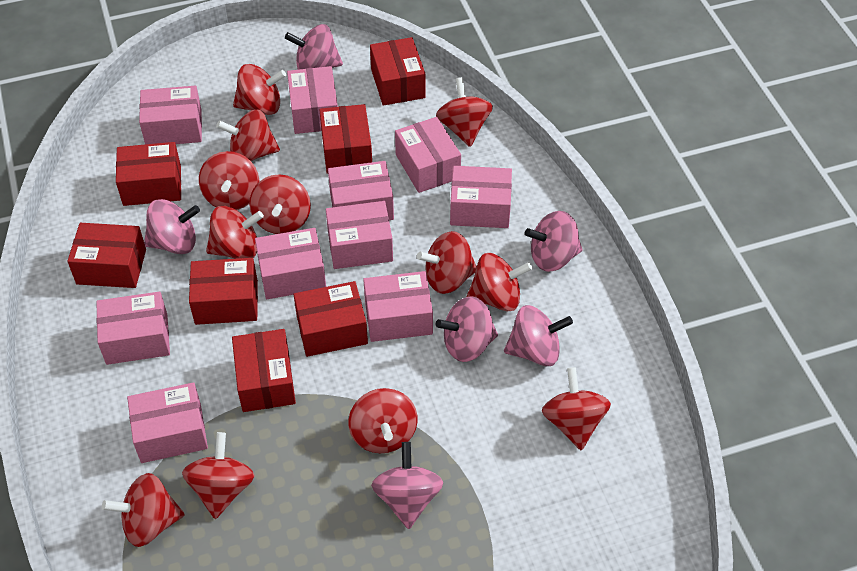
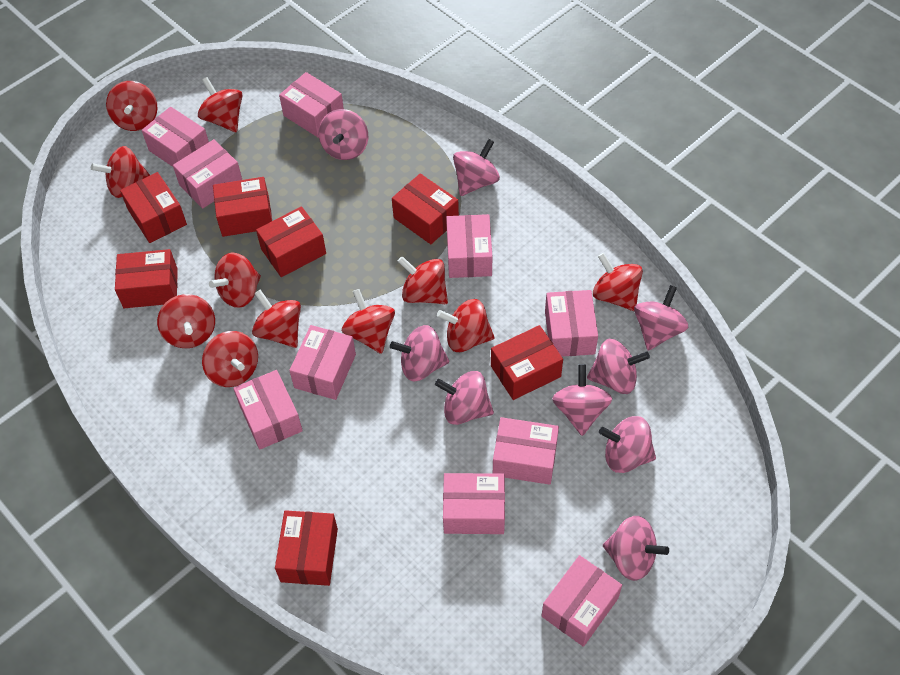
pink spinning top: 6 -> 9
red spinning top: 12 -> 11

